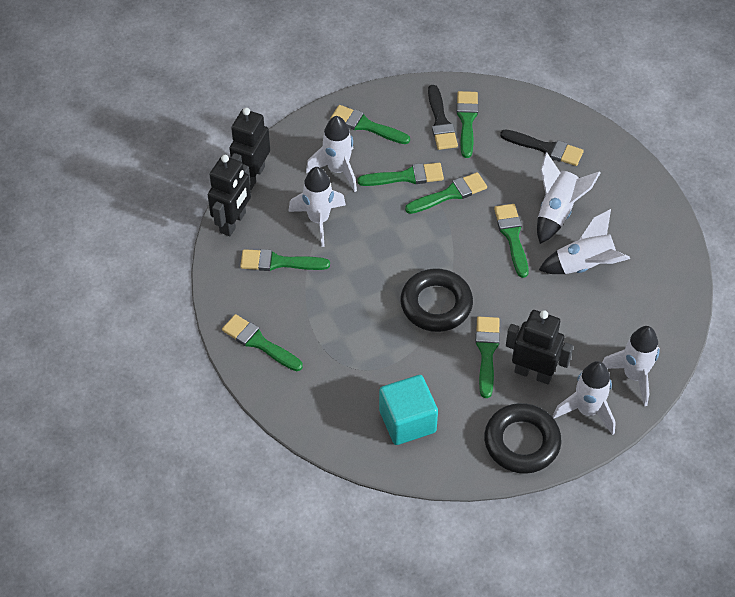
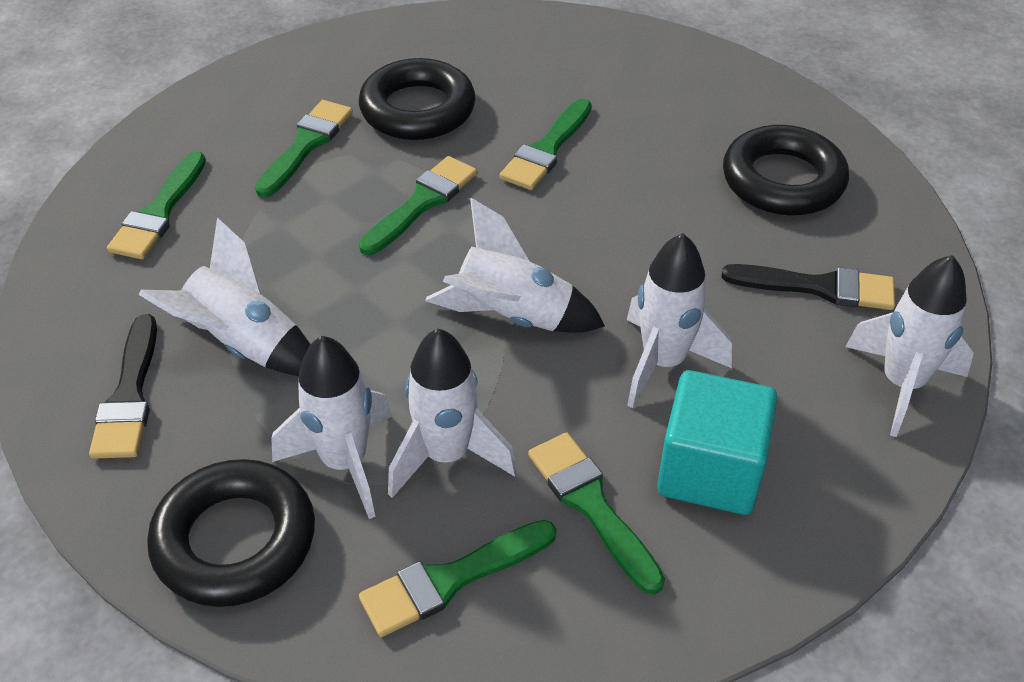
black ring: 2 -> 3
black robot: 3 -> 0
green brush: 8 -> 6

